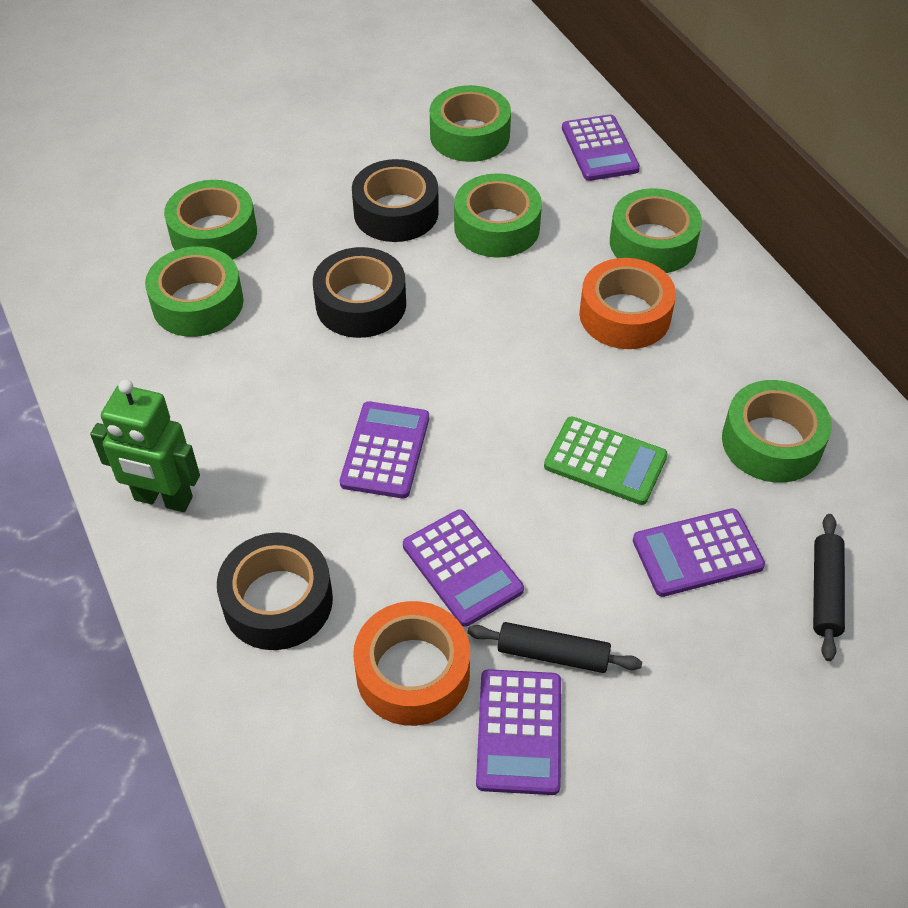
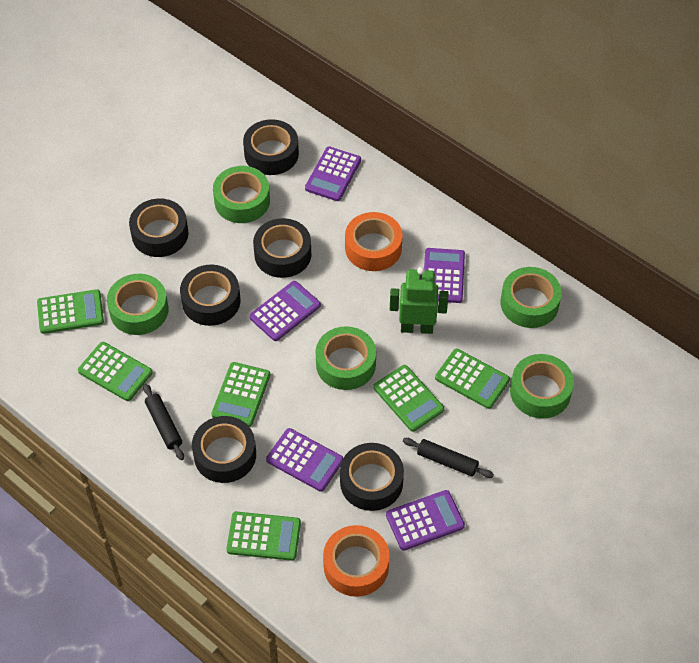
black tape: 3 -> 6
green calculator: 1 -> 6
green tape: 6 -> 5

